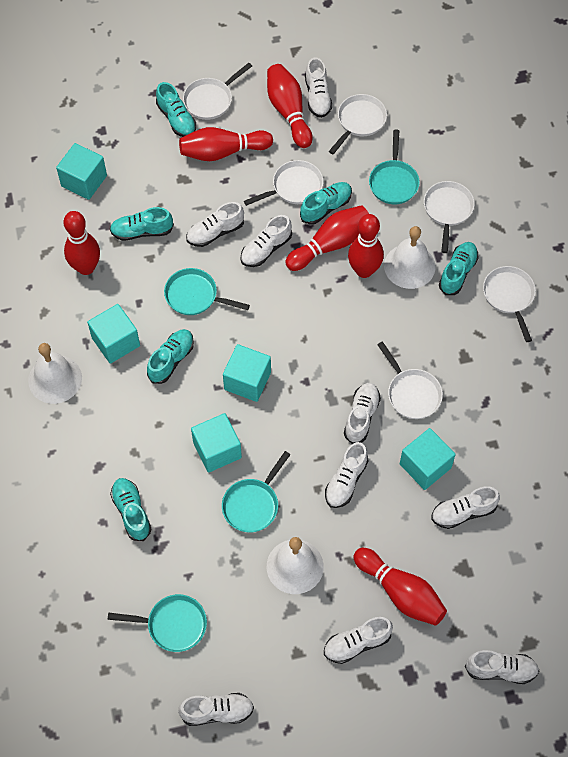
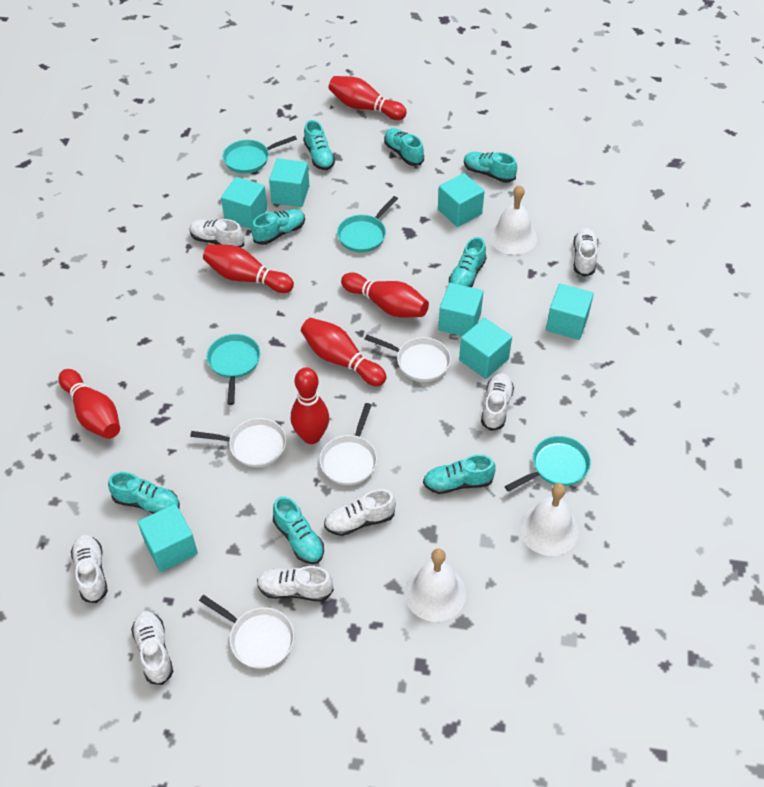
turquoise cube: 5 -> 7
turquoise shoe: 6 -> 8
white pan: 6 -> 4
white shoe: 9 -> 7

